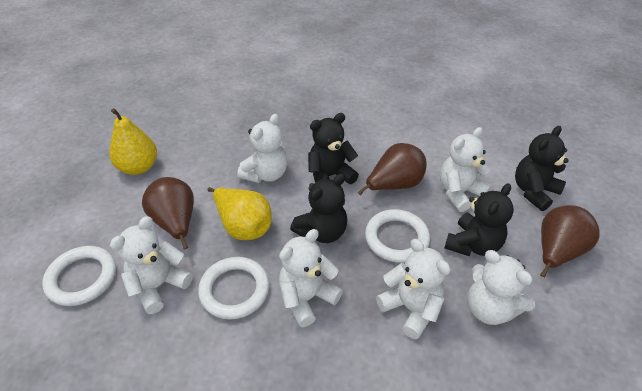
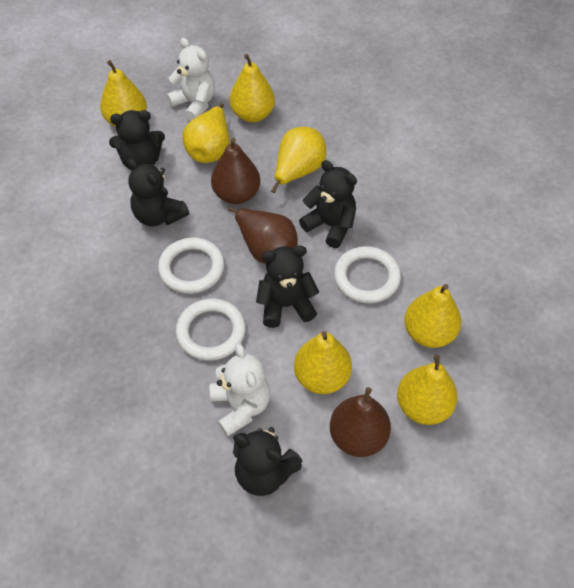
black teddy bear: 4 -> 5
white teddy bear: 6 -> 2
yellow pear: 2 -> 7

